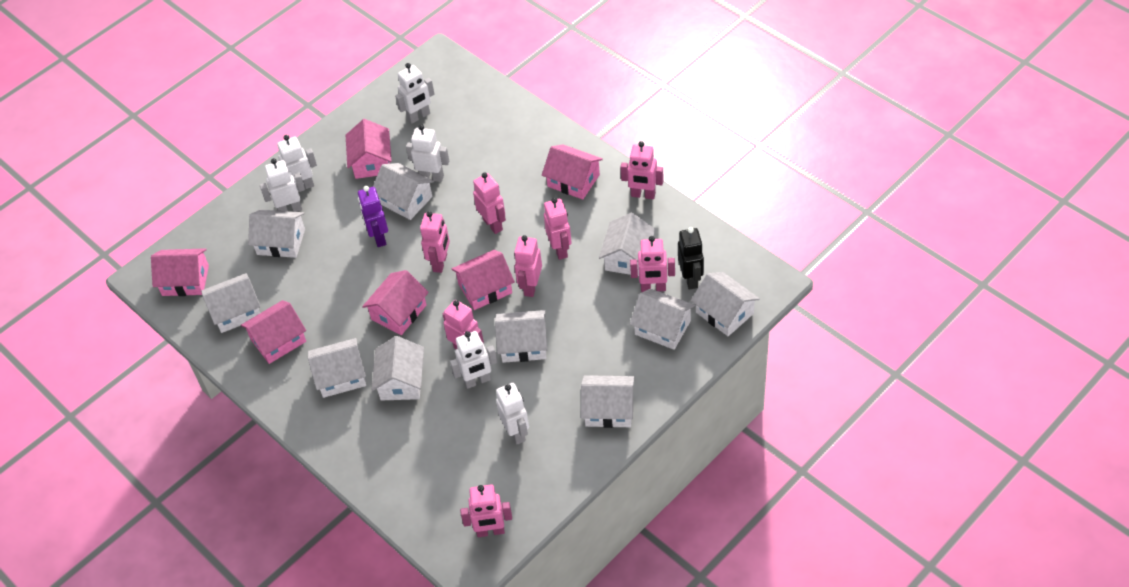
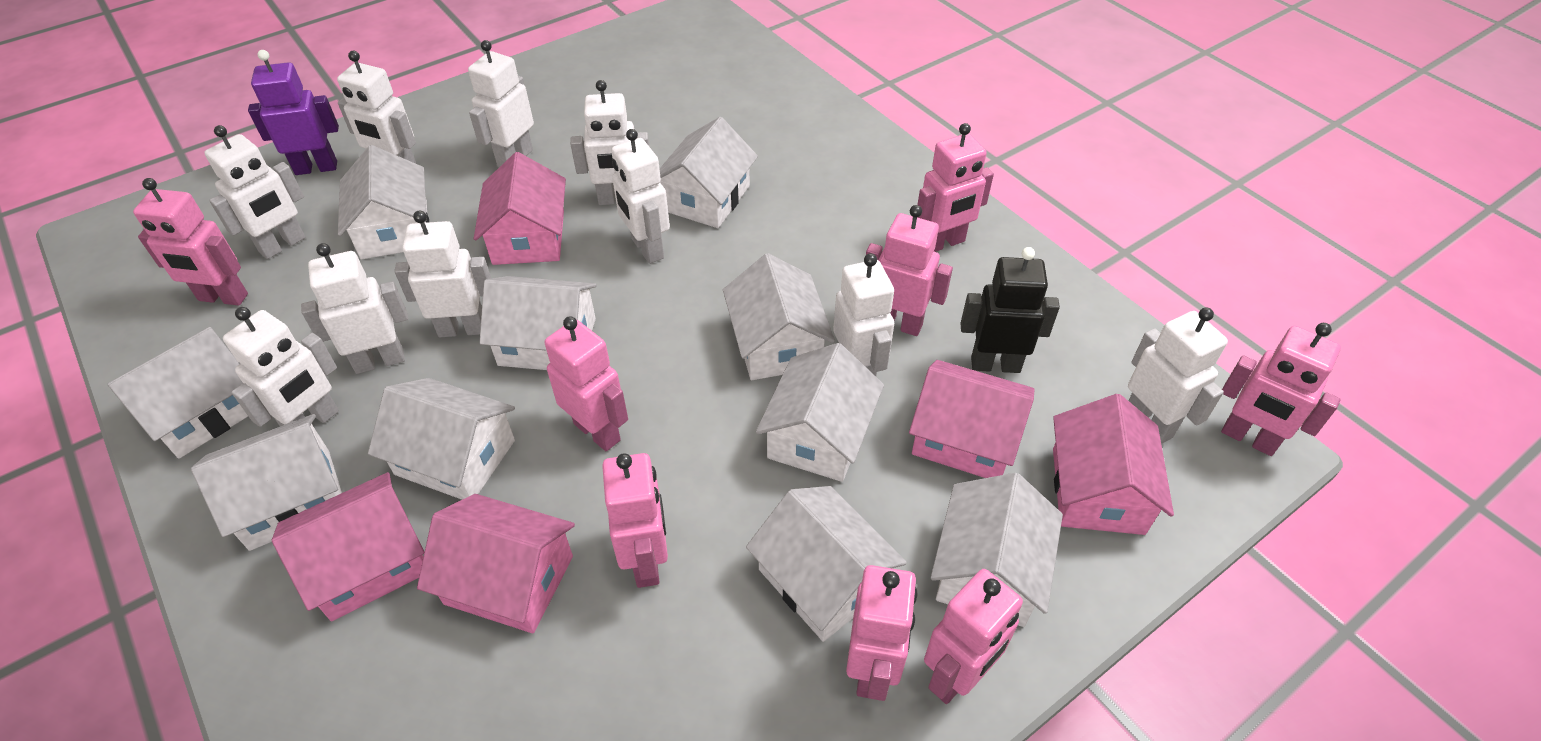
pink house: 6 -> 5
white robot: 6 -> 10

